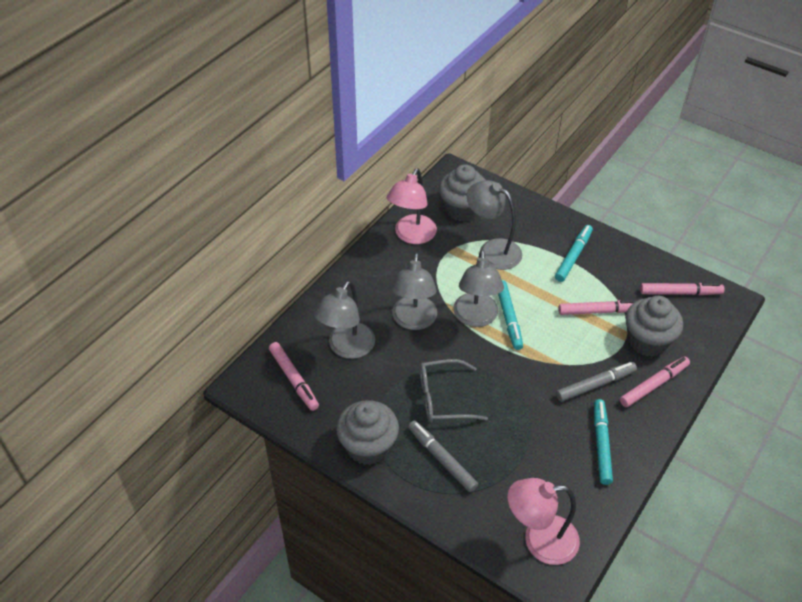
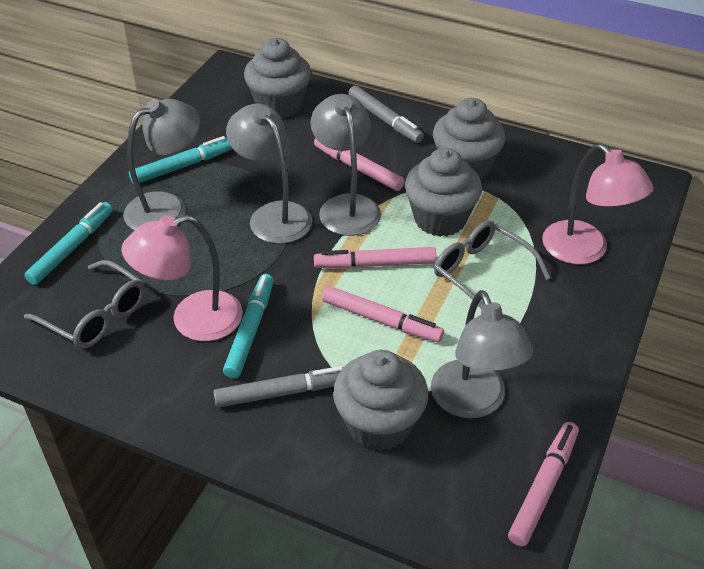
grey cupcake: 3 -> 4
grey glasses: 1 -> 2

